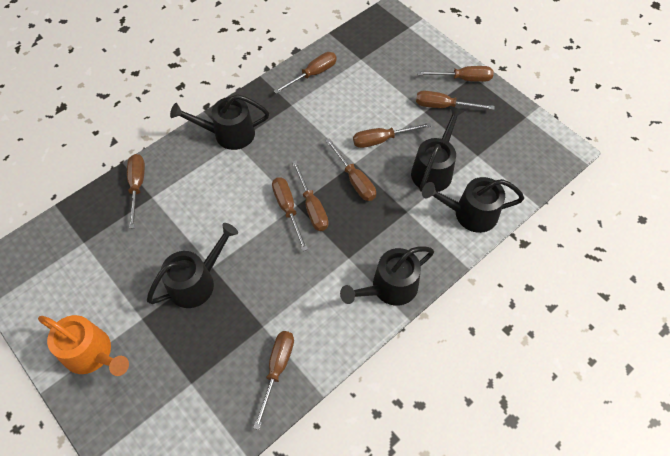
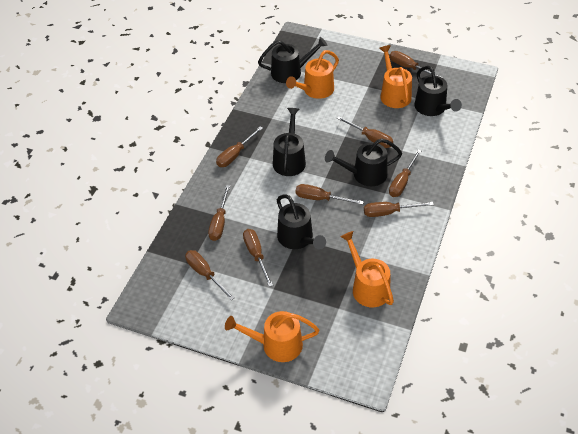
orange watering can: 1 -> 4

